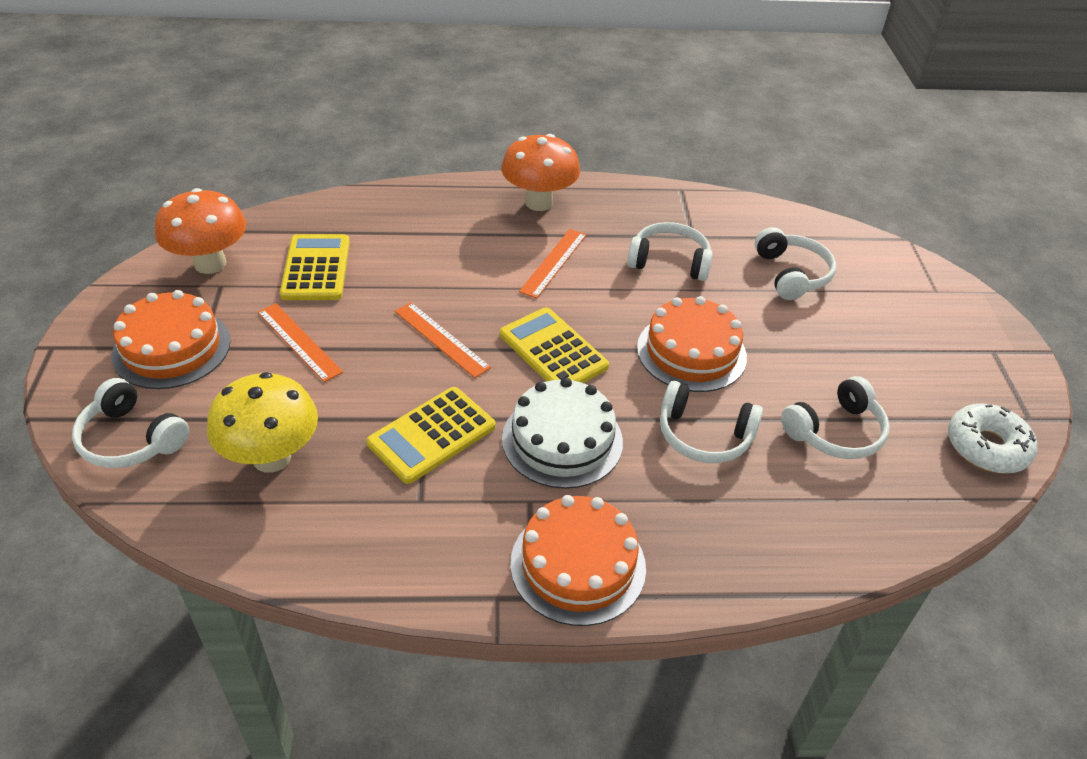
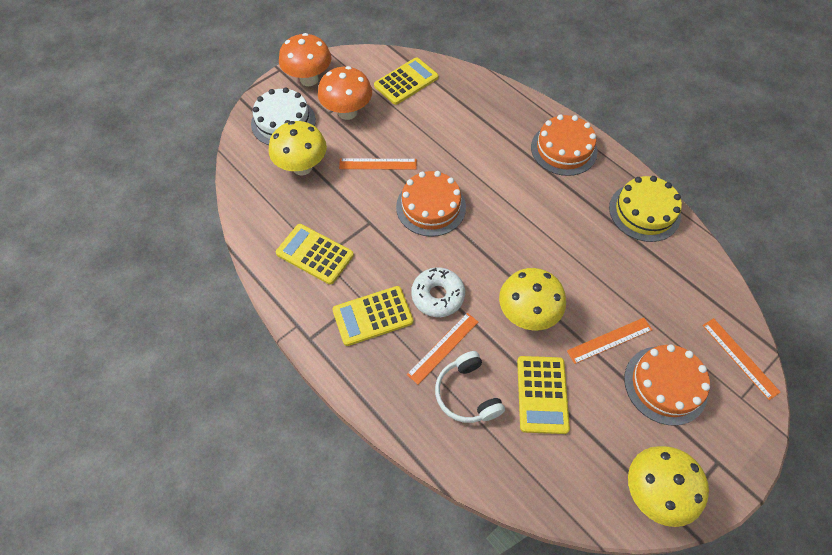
orange ruler: 3 -> 4
white headphones: 5 -> 1
yellow cake: 0 -> 1
yellow calculator: 3 -> 4
yellow mushroom: 1 -> 3

